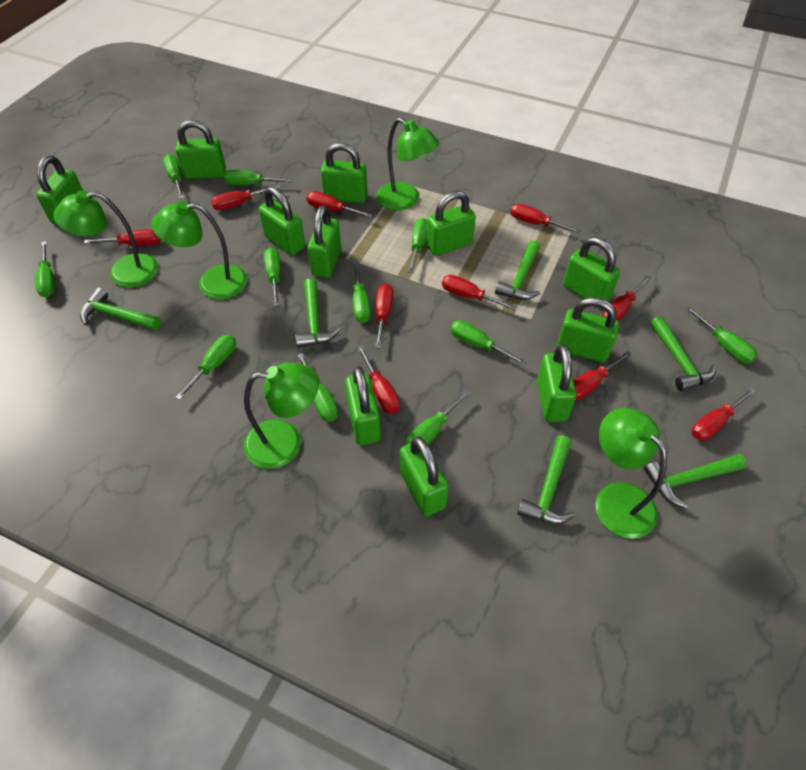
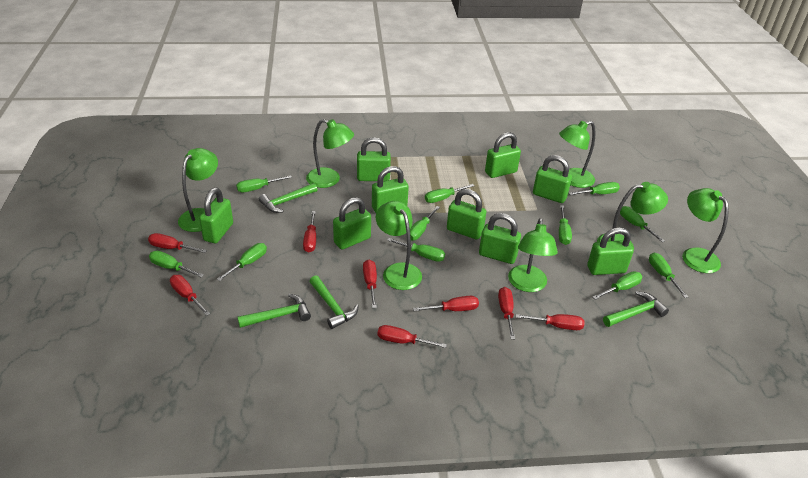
green hammer: 6 -> 4
green lamp: 5 -> 7
green padlock: 11 -> 9
red screwdriver: 10 -> 8

